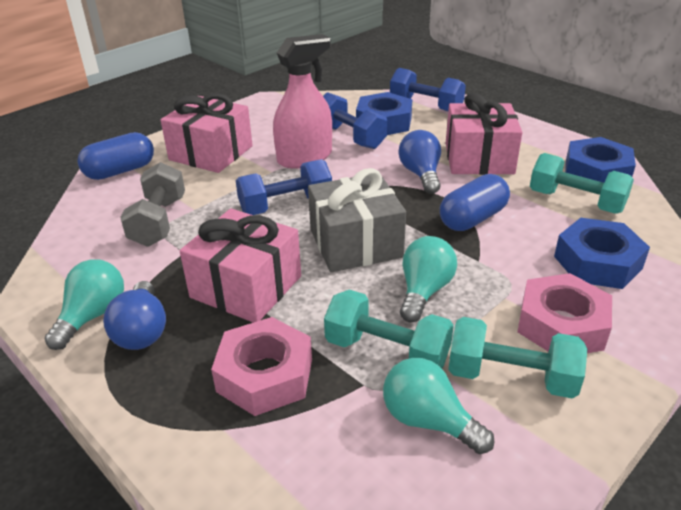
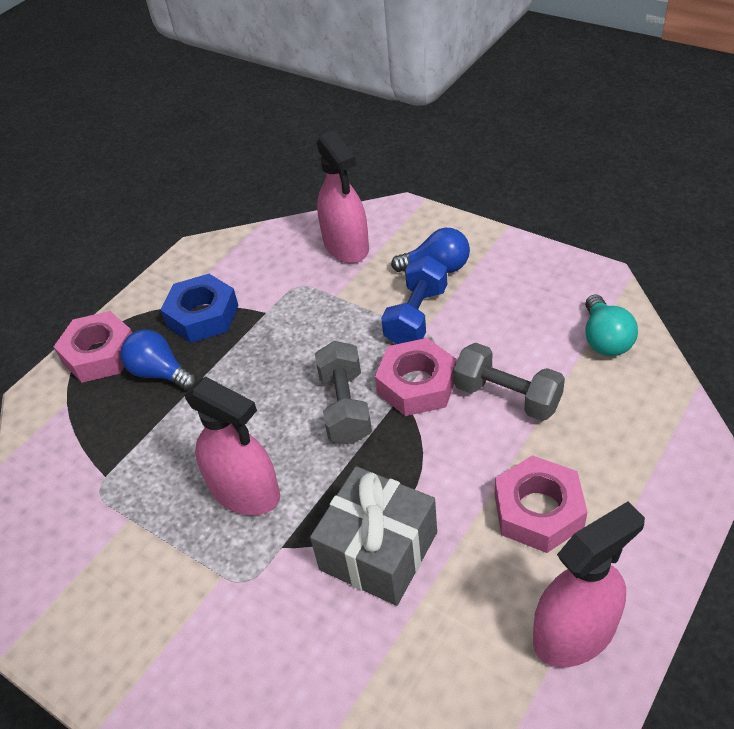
blue capsule: 2 -> 0
blue dumbbell: 3 -> 1
blue nut: 3 -> 1
grey dumbbell: 1 -> 2
pink gift: 3 -> 0
pink nut: 2 -> 3
pink spray bottle: 1 -> 3
turquoise dumbbell: 3 -> 0
turquoise light bulb: 3 -> 1

